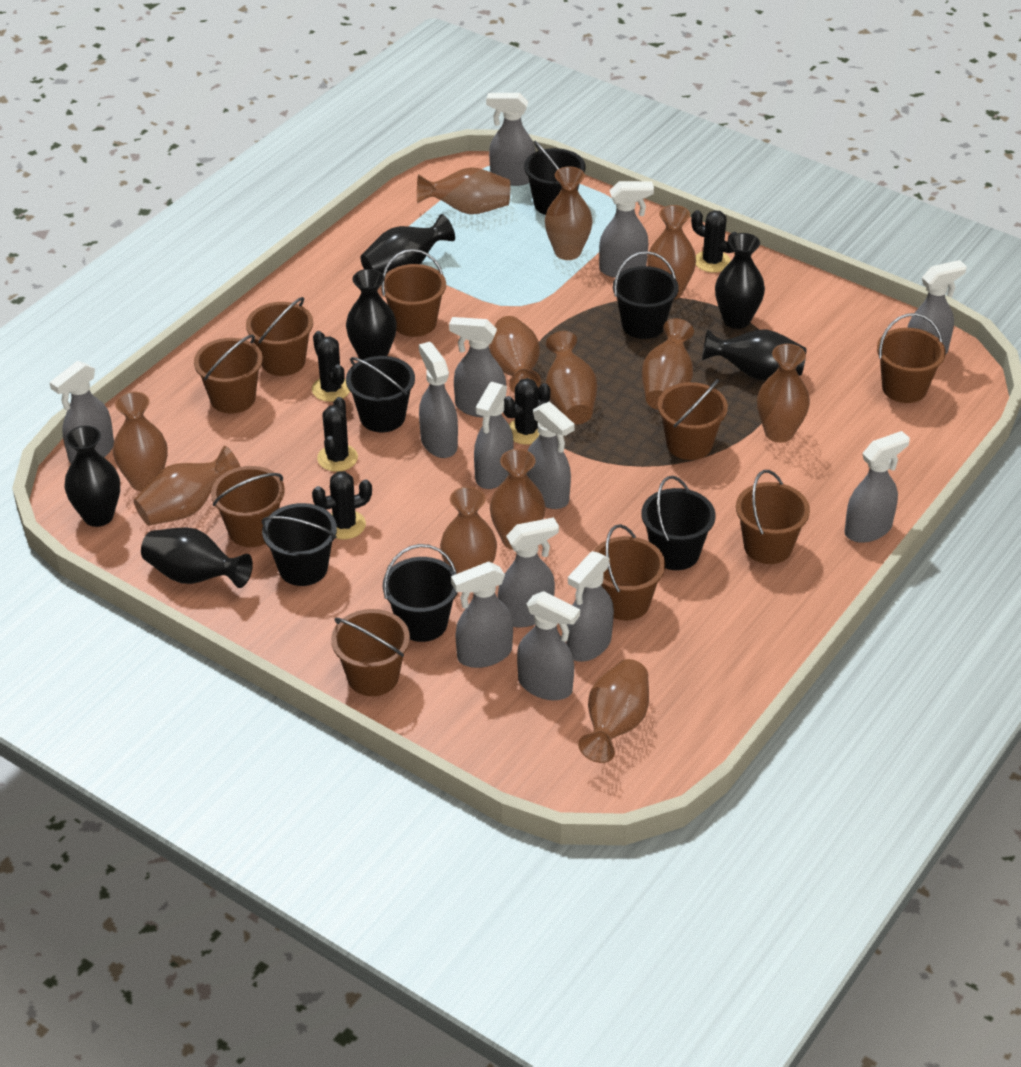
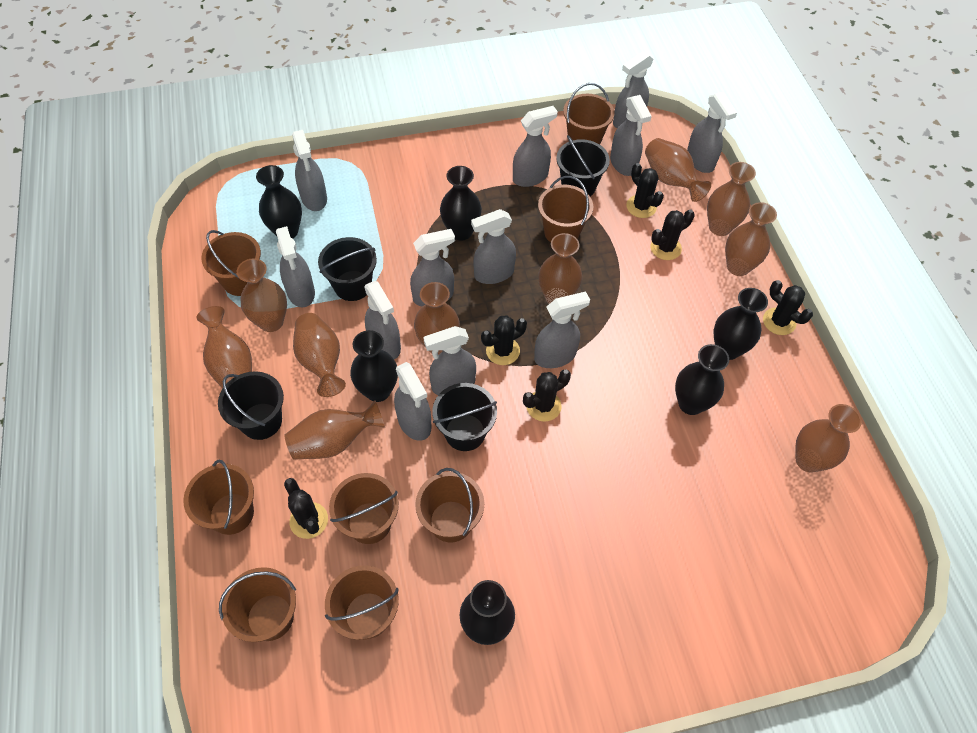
black bucket: 6 -> 4
black cactus: 5 -> 6
brown bucket: 9 -> 8
brown vase: 12 -> 10
grey spray bottle: 13 -> 12

